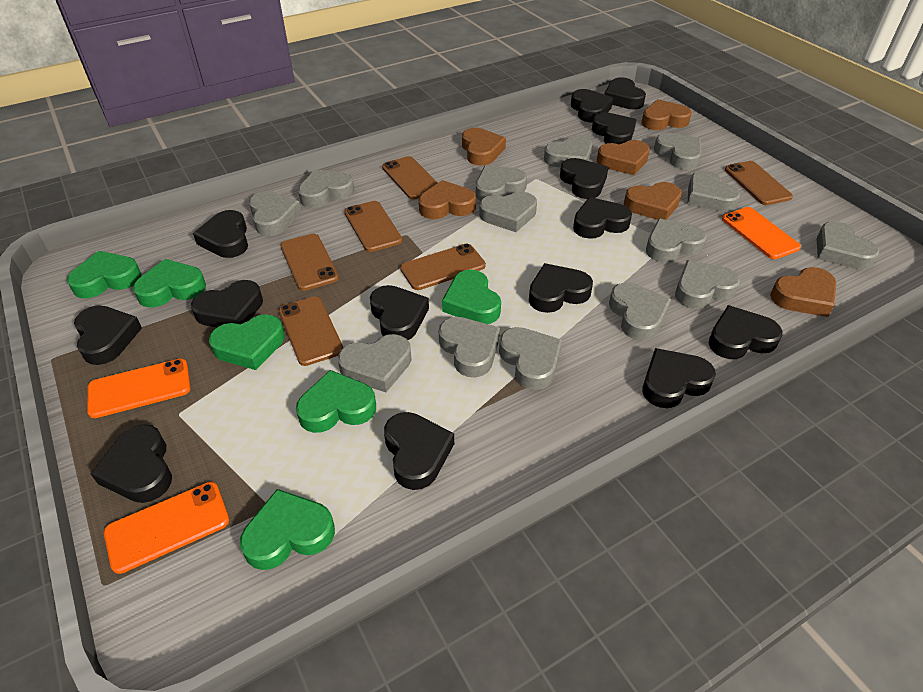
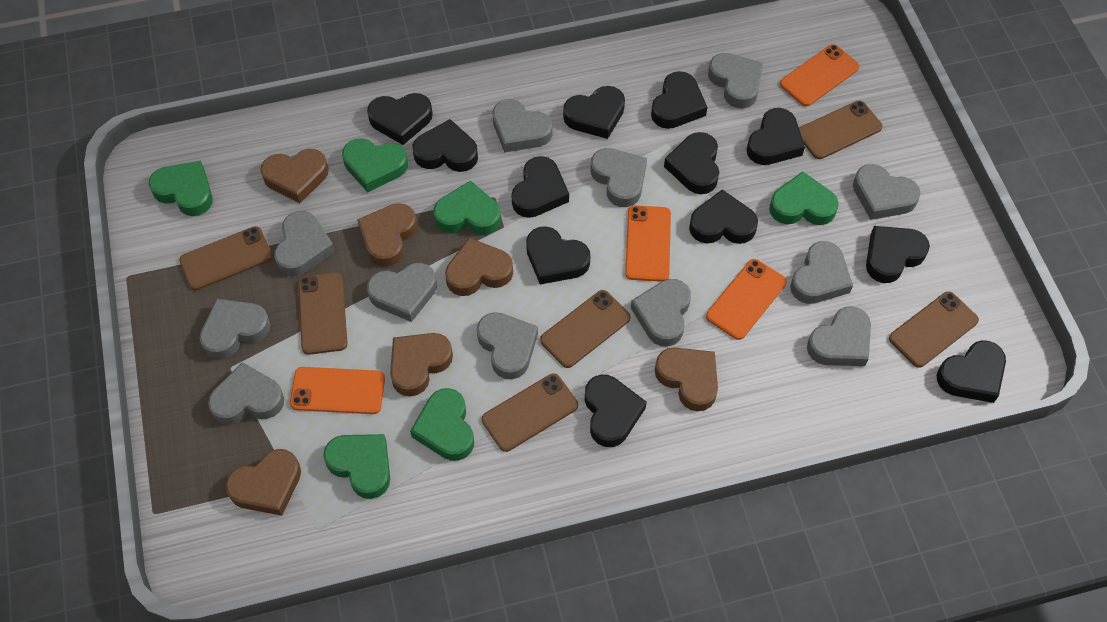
black heart: 14 -> 12
grey heart: 14 -> 12
orange phone: 3 -> 4

